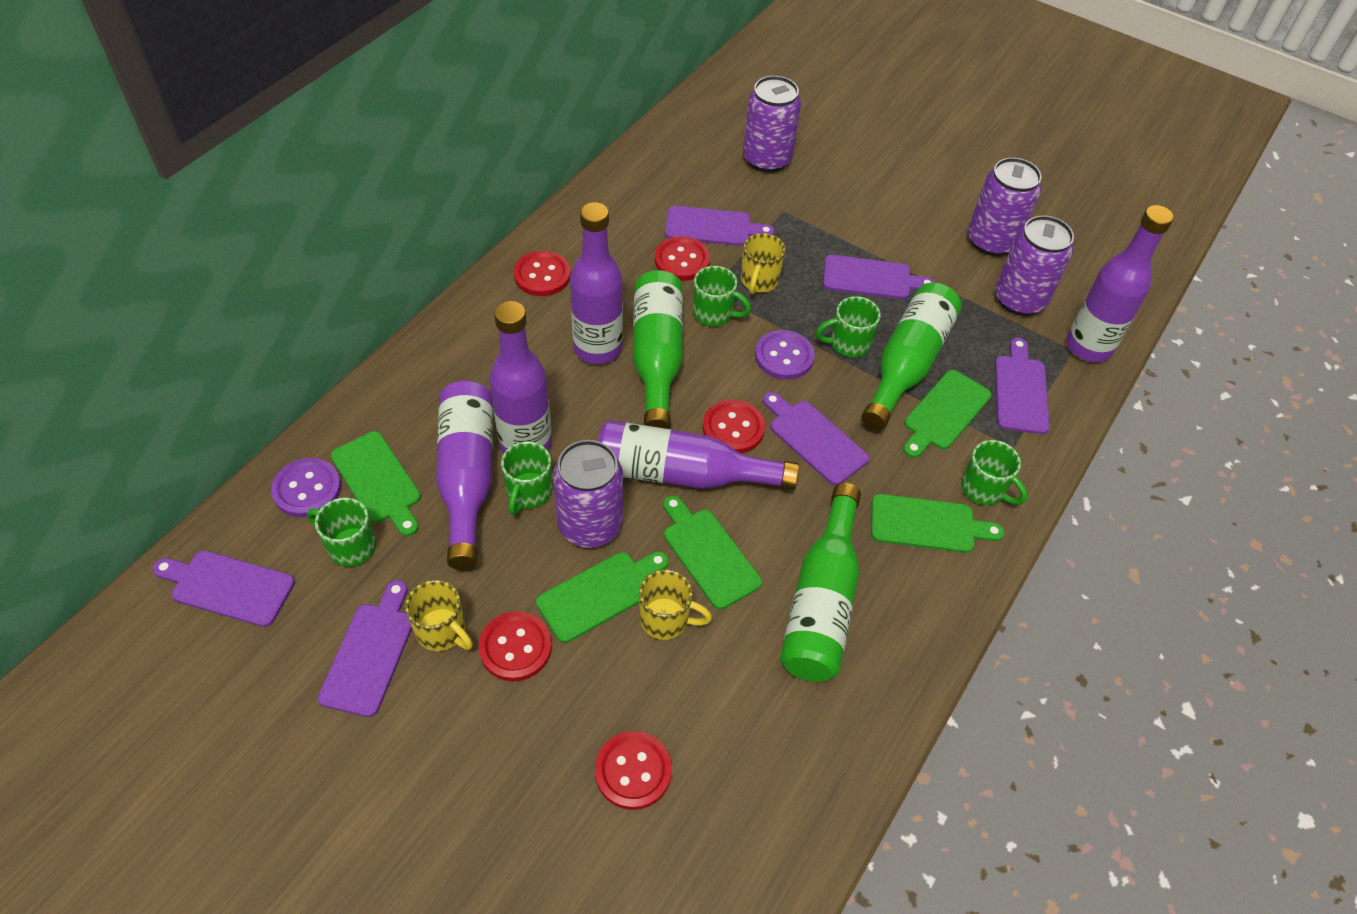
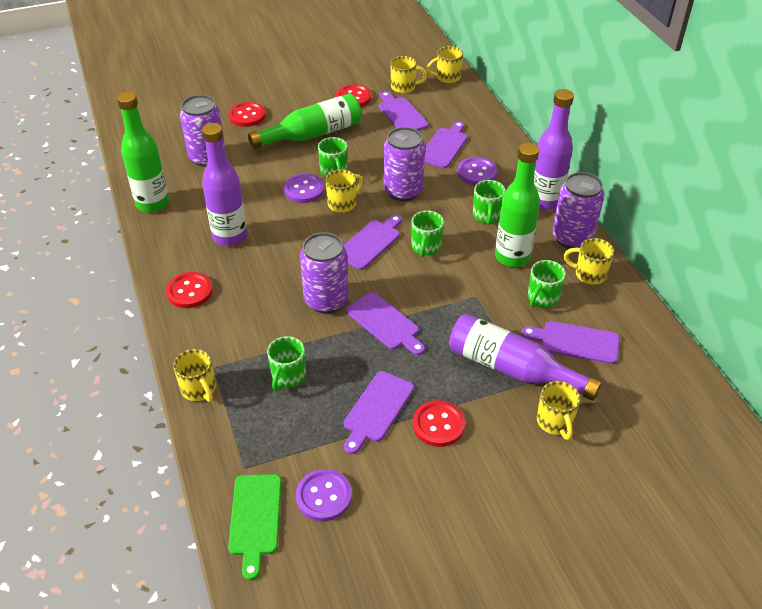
green cutting board: 5 -> 1
purple bottle: 5 -> 3
purple button: 2 -> 3
red button: 5 -> 4
yellow mug: 3 -> 6

